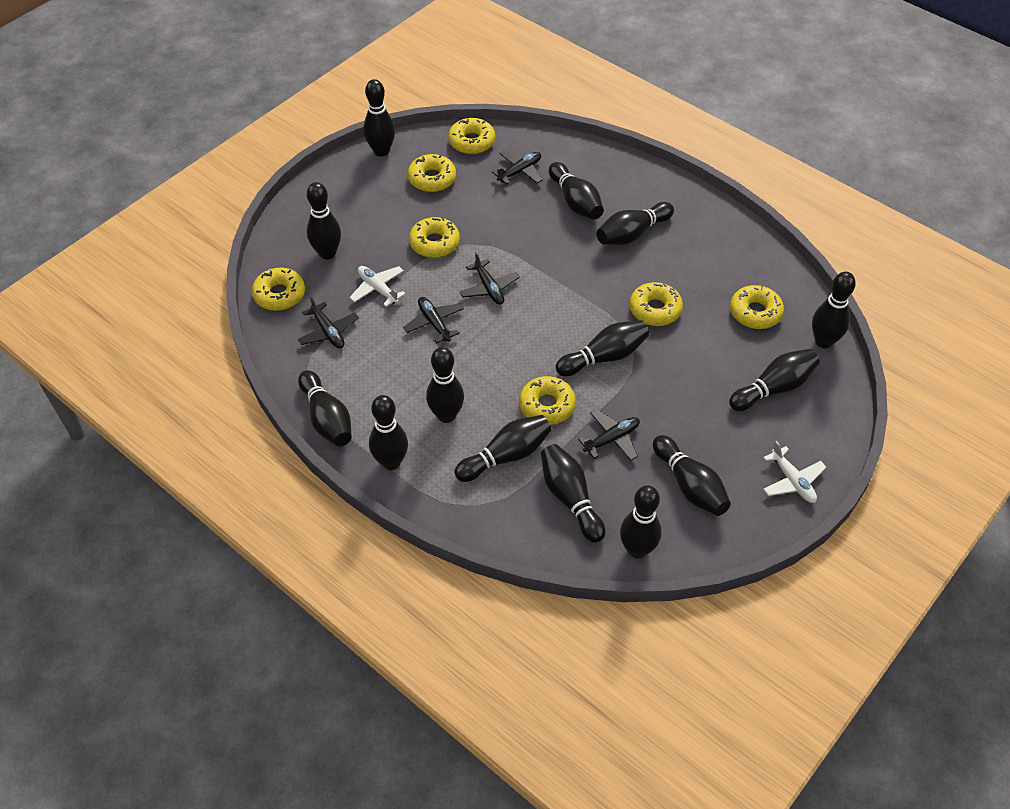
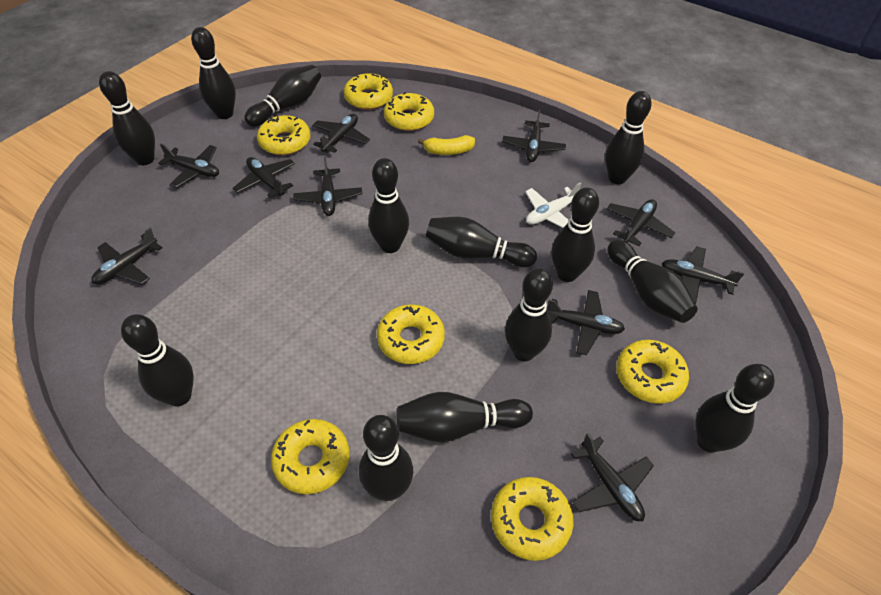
black bowling pin: 14 -> 13
black plane: 5 -> 10
white plane: 2 -> 1
yellow banana: 0 -> 1

